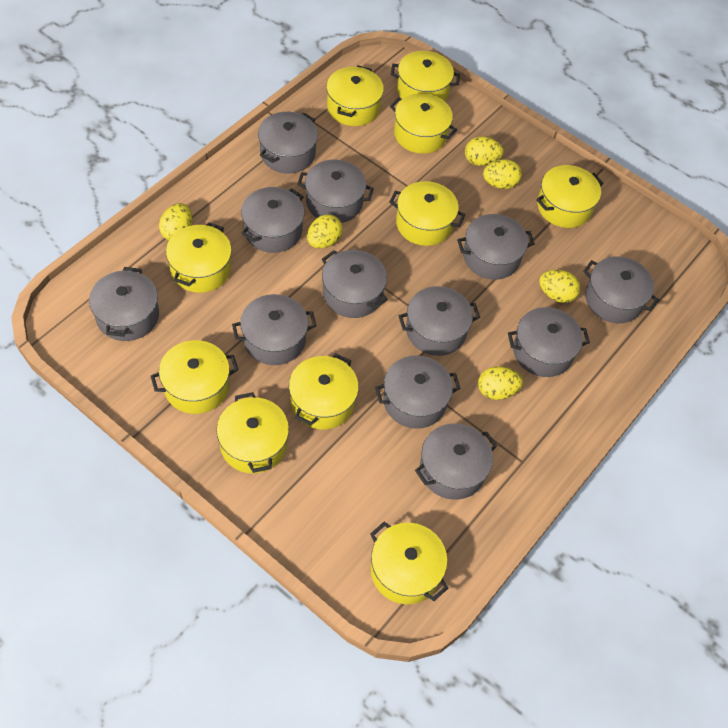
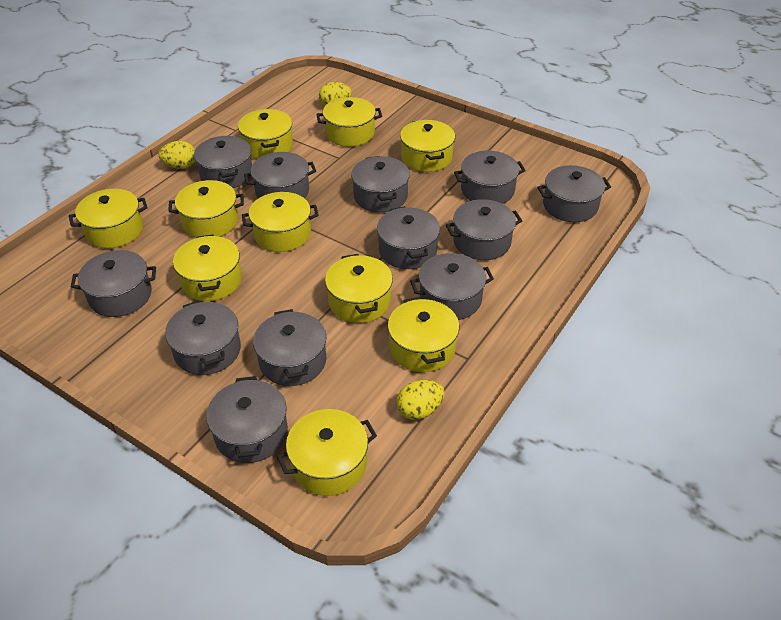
yellow egg: 6 -> 3

